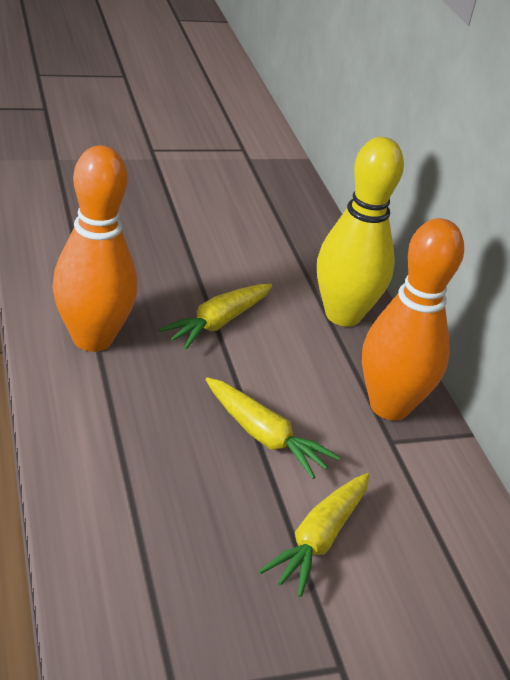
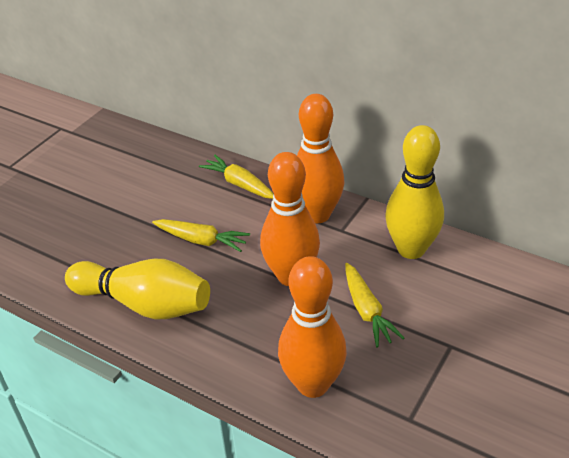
orange bowling pin: 2 -> 3
yellow bowling pin: 1 -> 2

